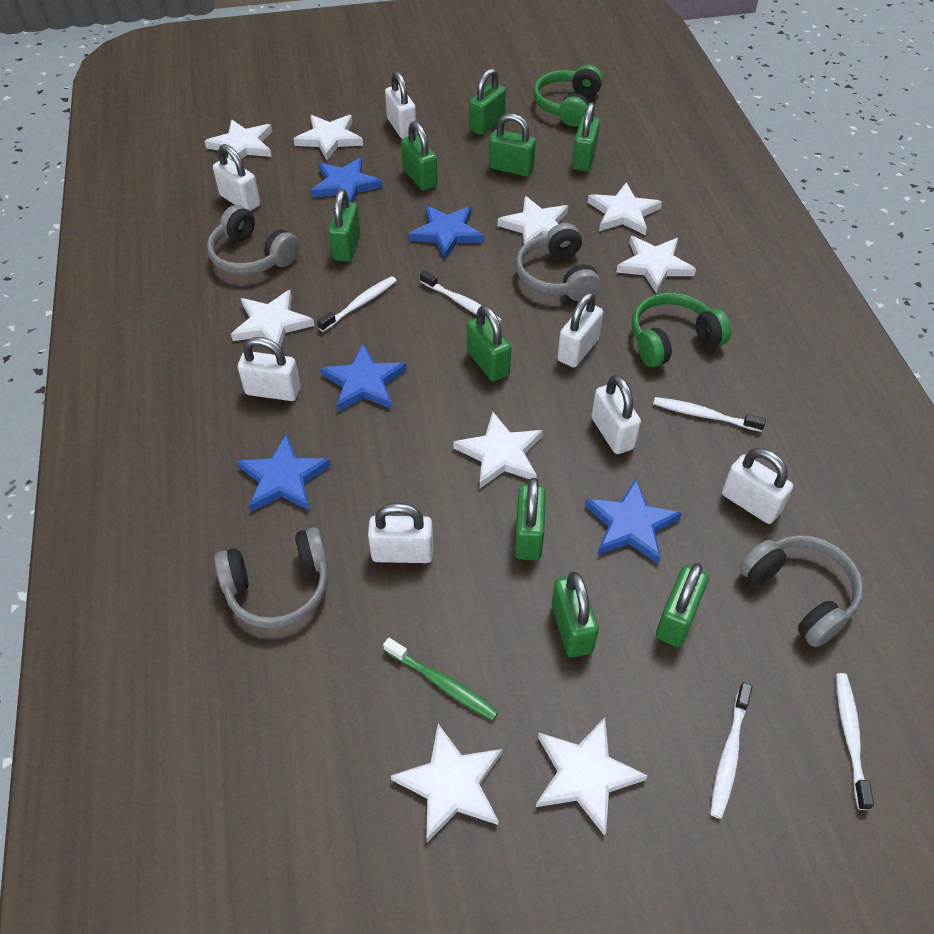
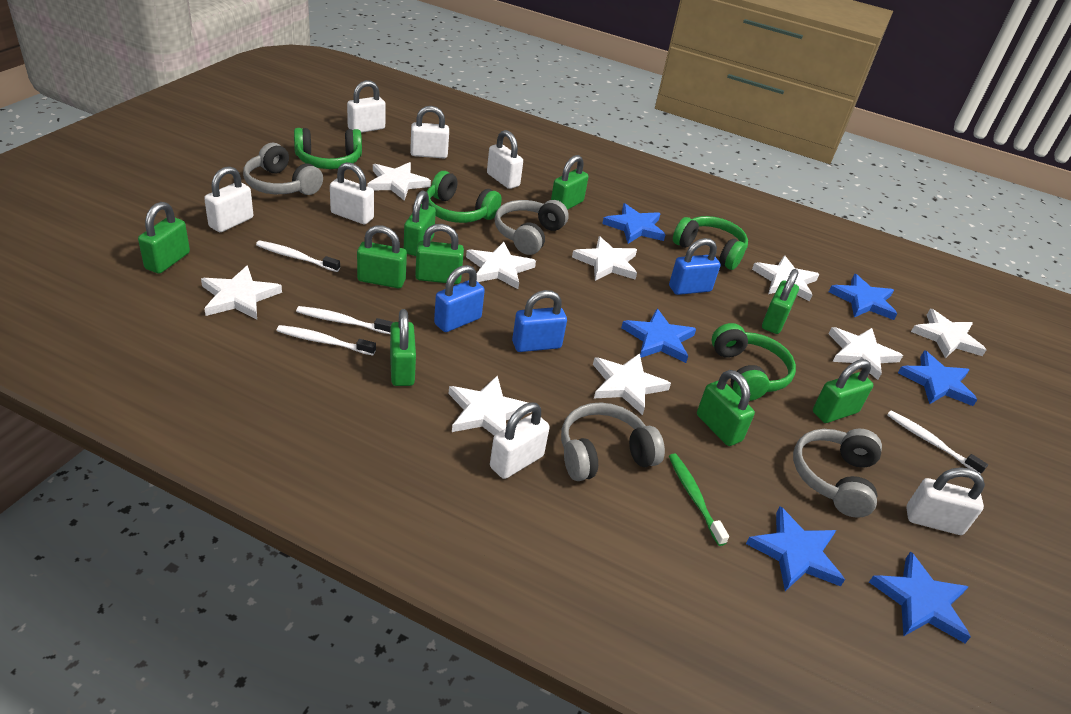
blue padlock: 0 -> 3
blue star: 5 -> 6
green headphones: 2 -> 4
white toothbrush: 5 -> 4

